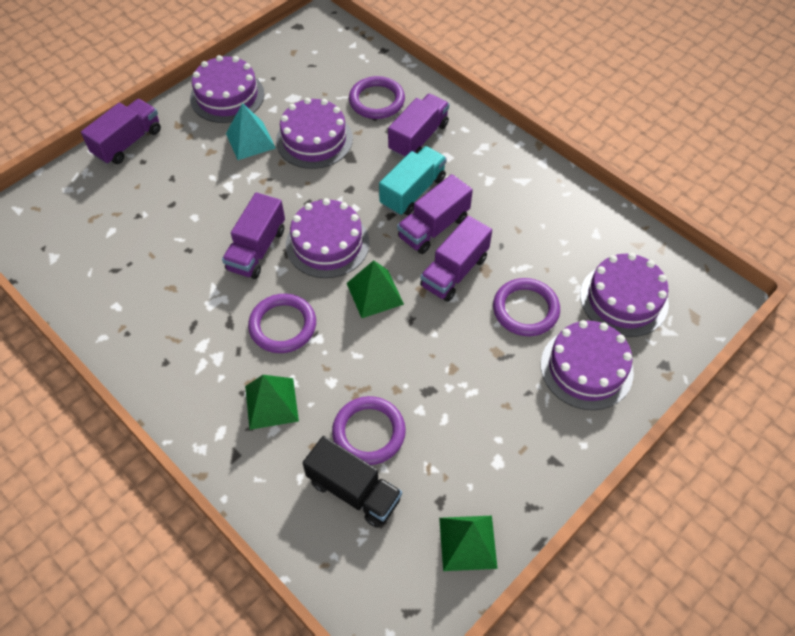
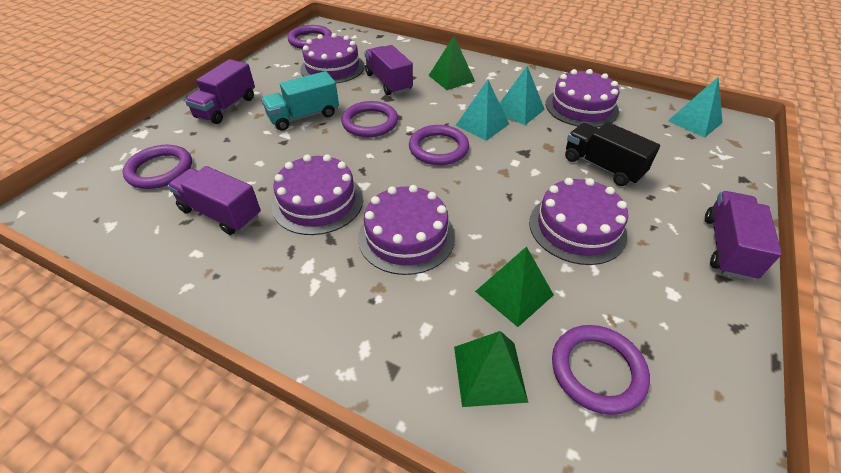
purple ring: 4 -> 5
purple truck: 5 -> 4
turquoise pyramid: 1 -> 3

